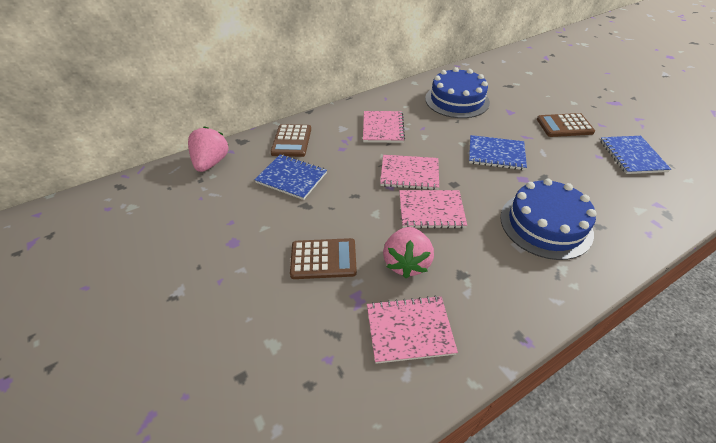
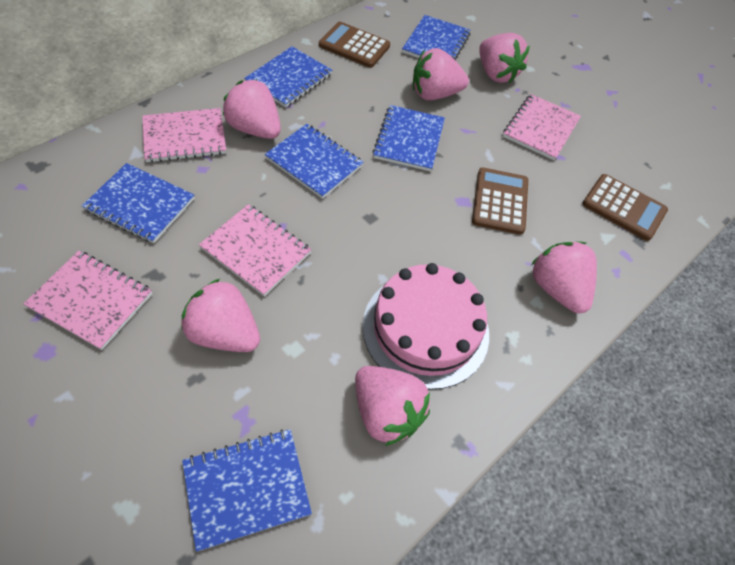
blue cake: 2 -> 0
blue notebook: 3 -> 6
pink cake: 0 -> 1
pink strawberry: 2 -> 6

